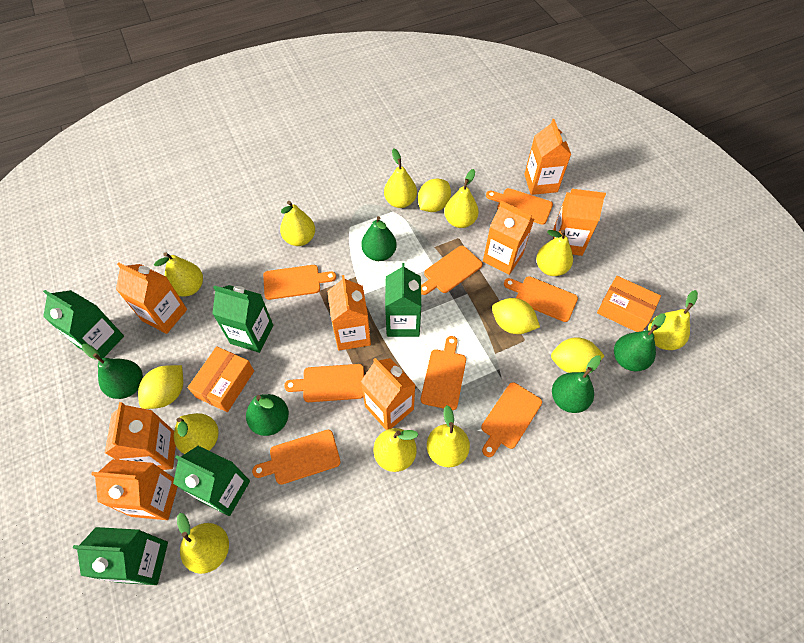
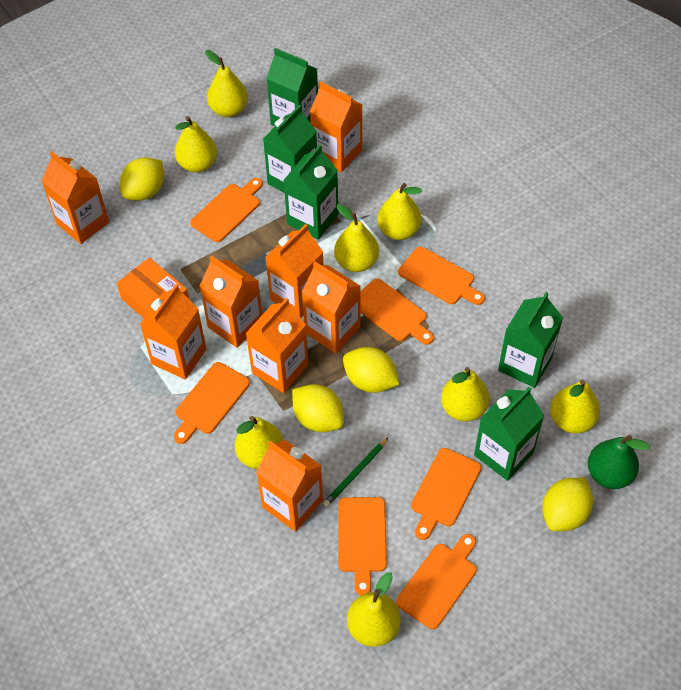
green pear: 5 -> 1
green pencil: 0 -> 1
orange box: 2 -> 1
orange cutting board: 8 -> 7
yellow pear: 10 -> 8

